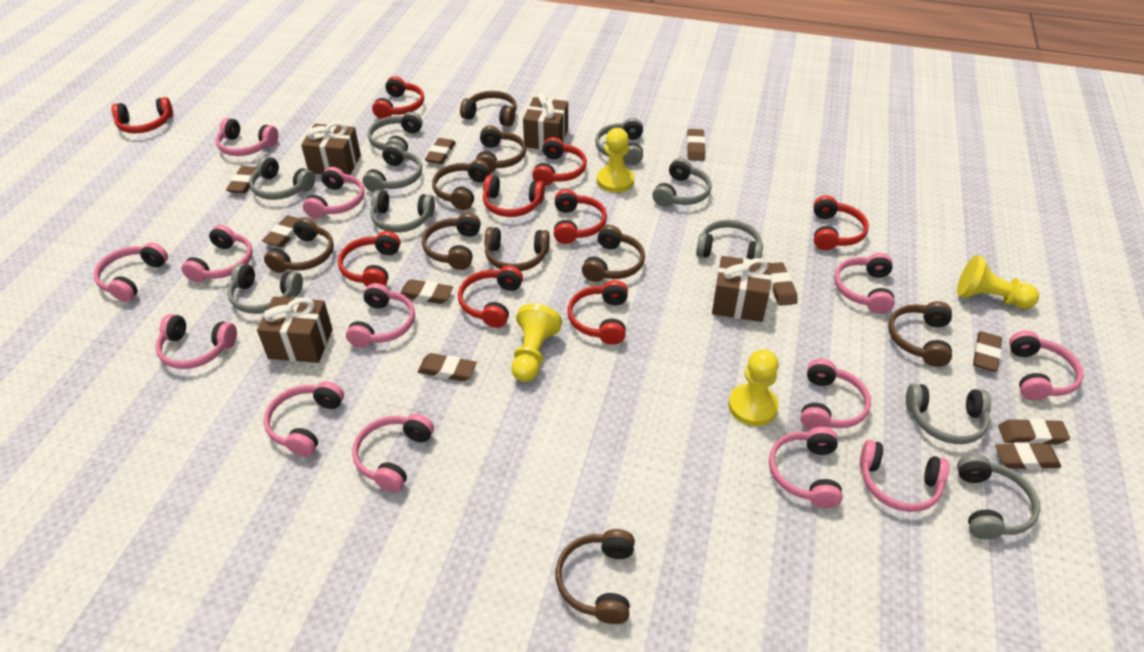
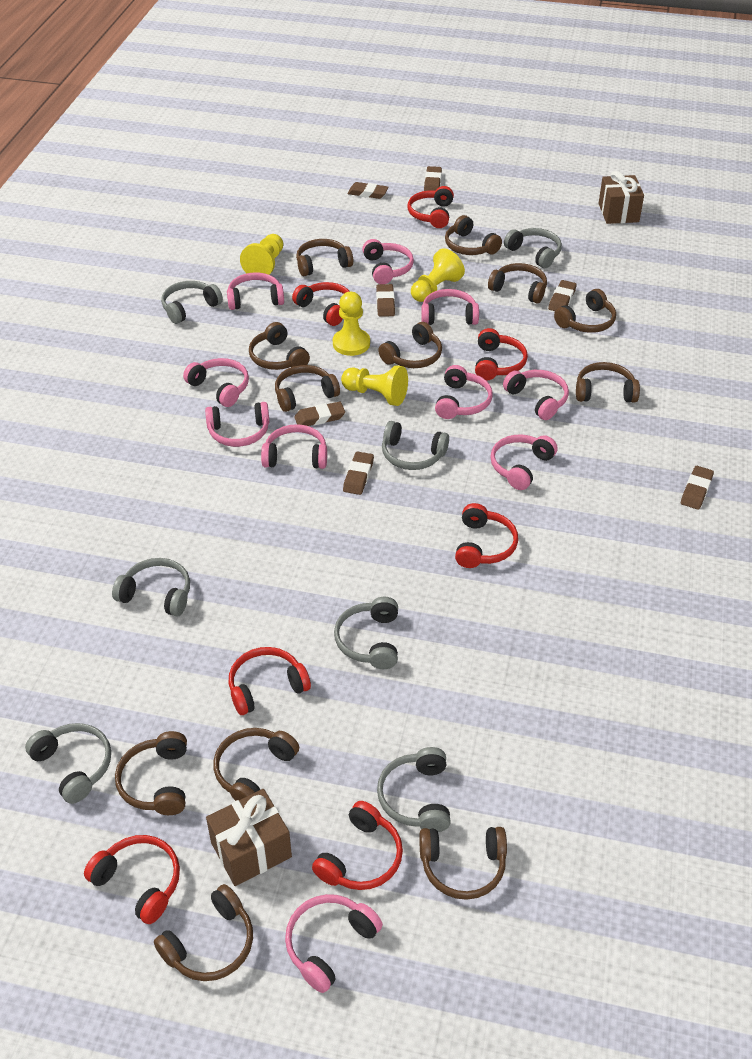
brown eraser: 10 -> 7
brown gift: 4 -> 2
brown headphones: 9 -> 12
grey headphones: 10 -> 7
pink headphones: 13 -> 10
red headphones: 9 -> 7

